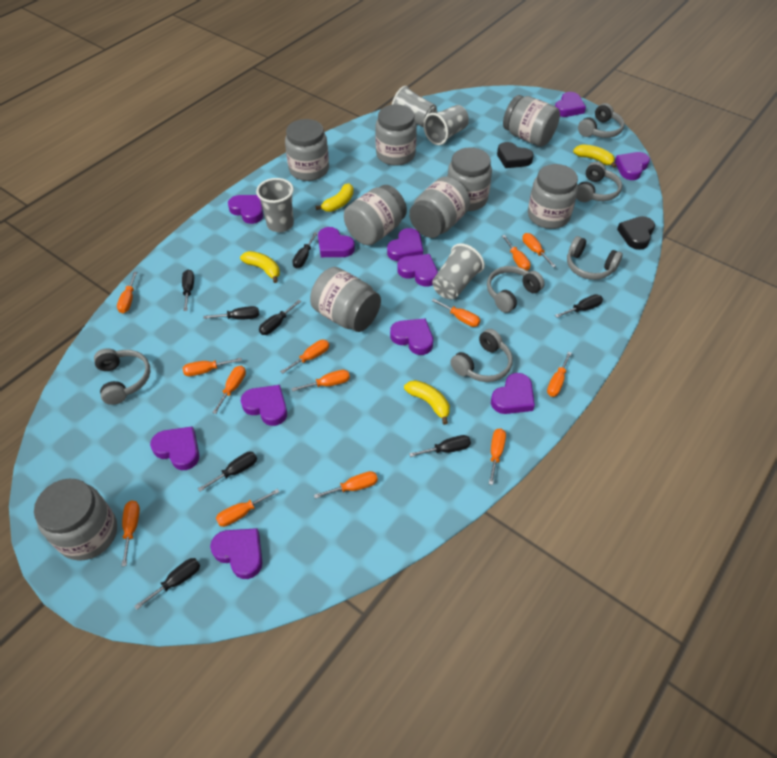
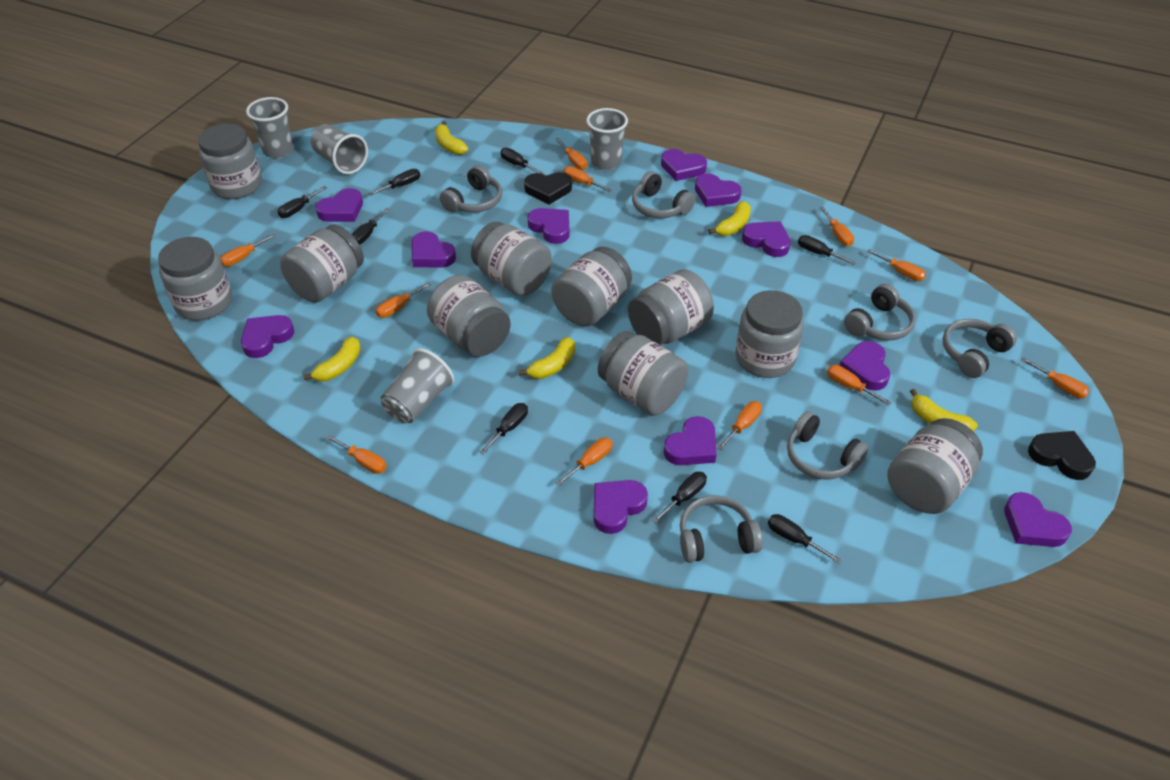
grey jar: 9 -> 10
orange screwdriver: 13 -> 11
yellow banana: 4 -> 5

